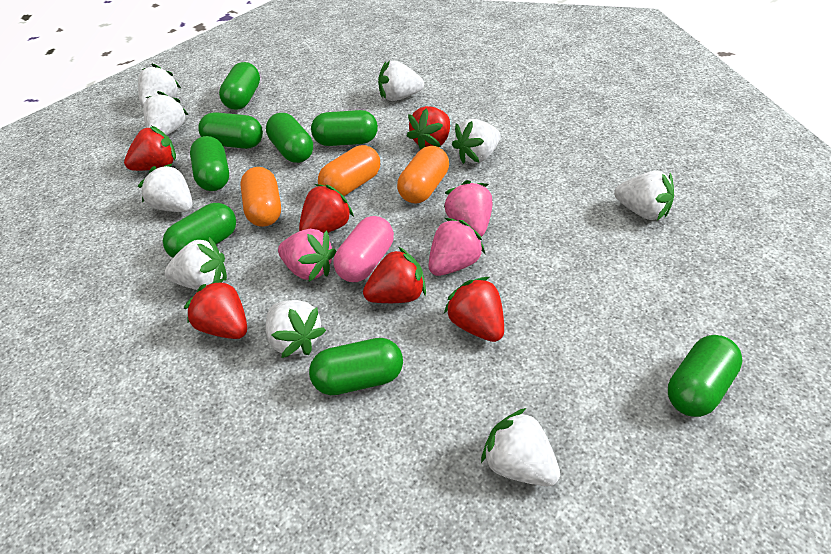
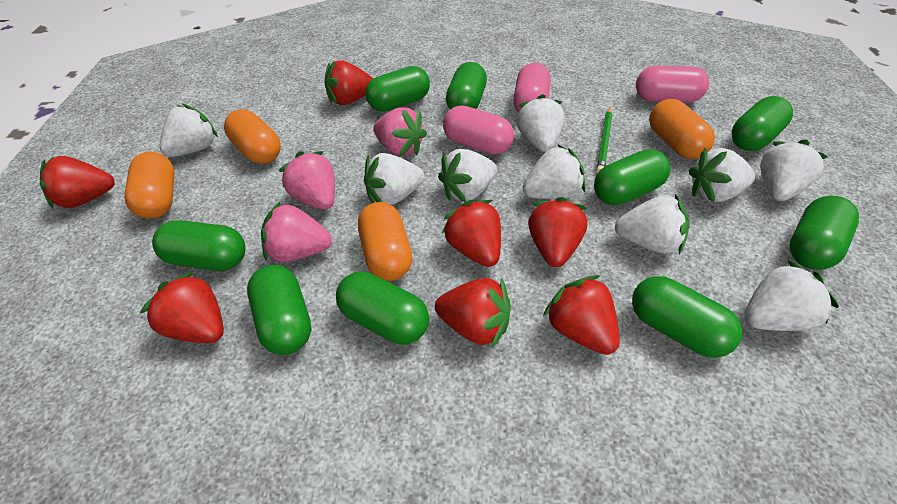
green capsule: 8 -> 9
green pencil: 0 -> 1
orange capsule: 3 -> 4
pink capsule: 1 -> 3
red strawberry: 6 -> 7

